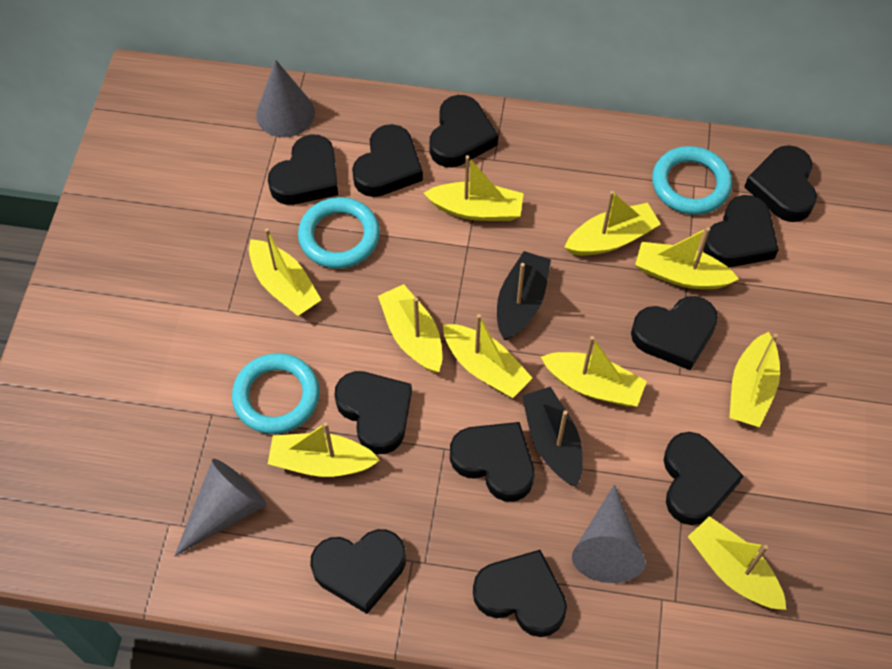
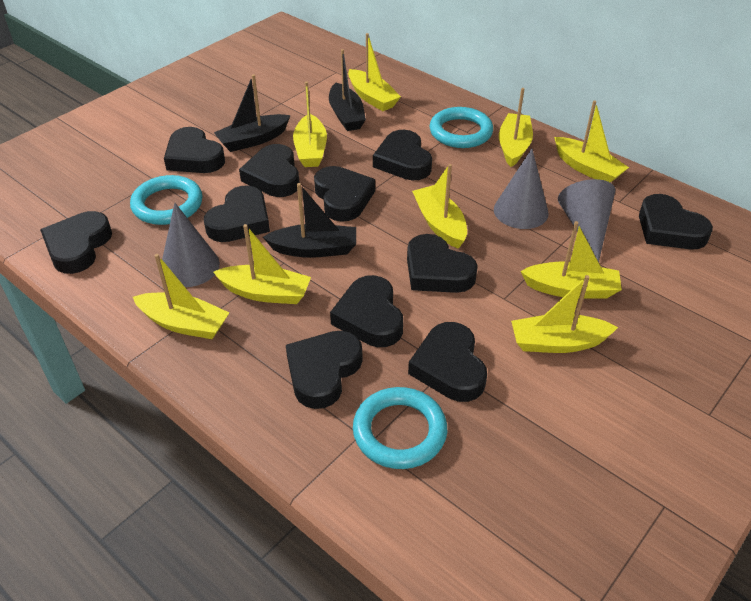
black boat: 2 -> 3
yellow boat: 10 -> 9

